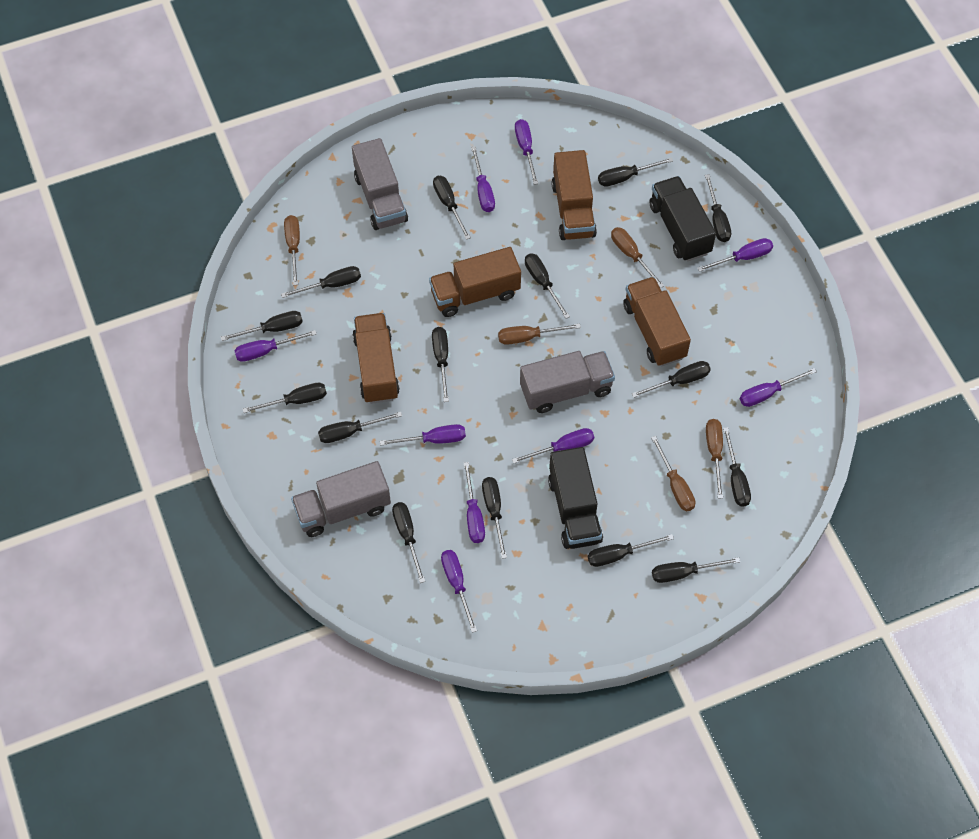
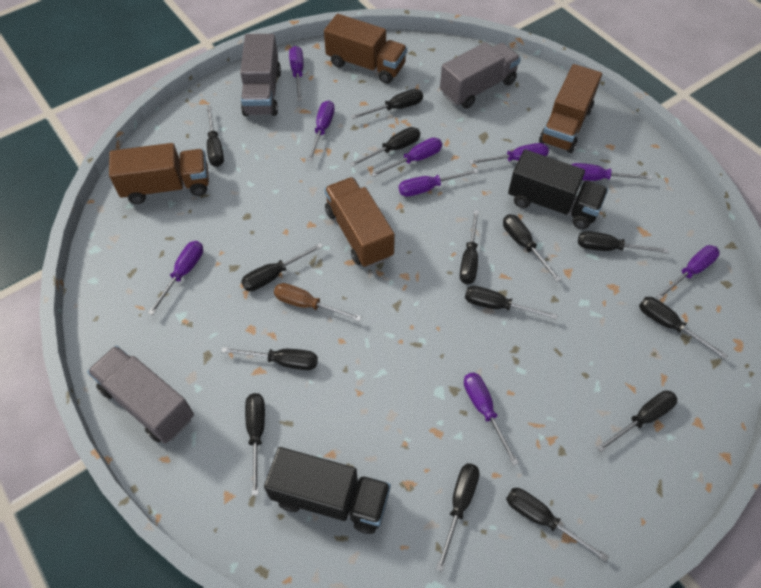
black screwdriver: 15 -> 14
brown screwdriver: 5 -> 1

